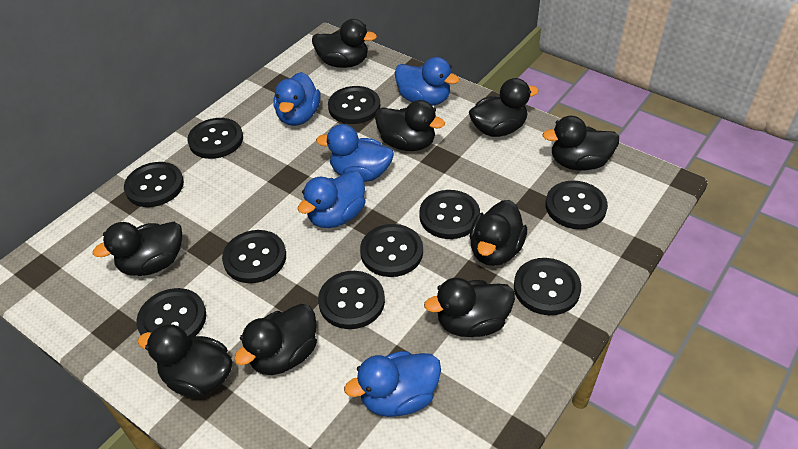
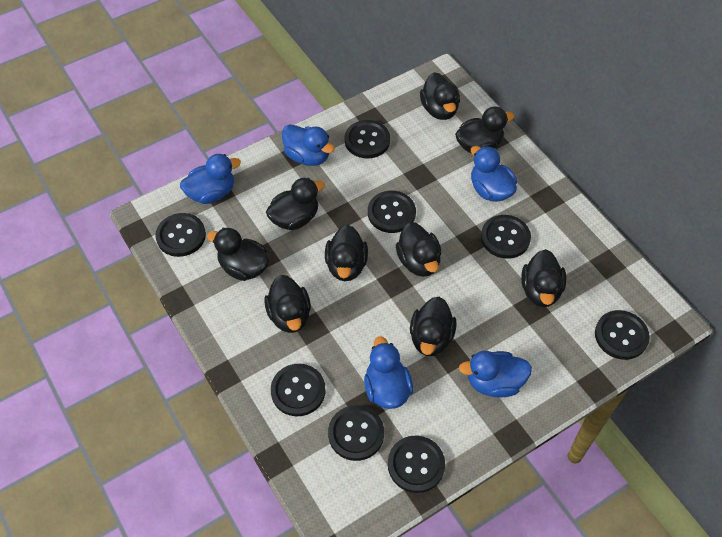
black button: 10 -> 8

